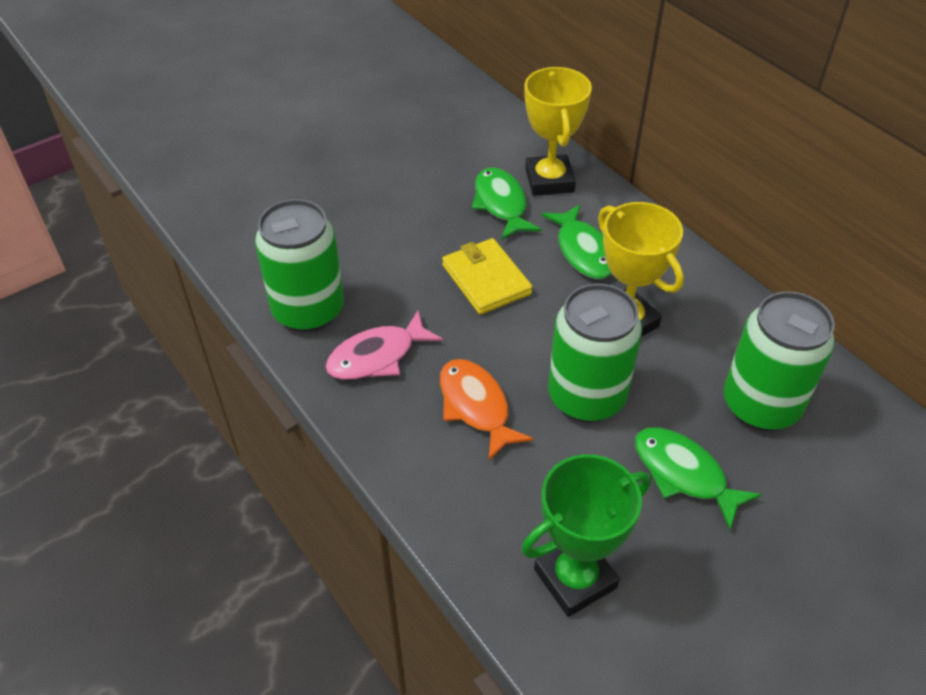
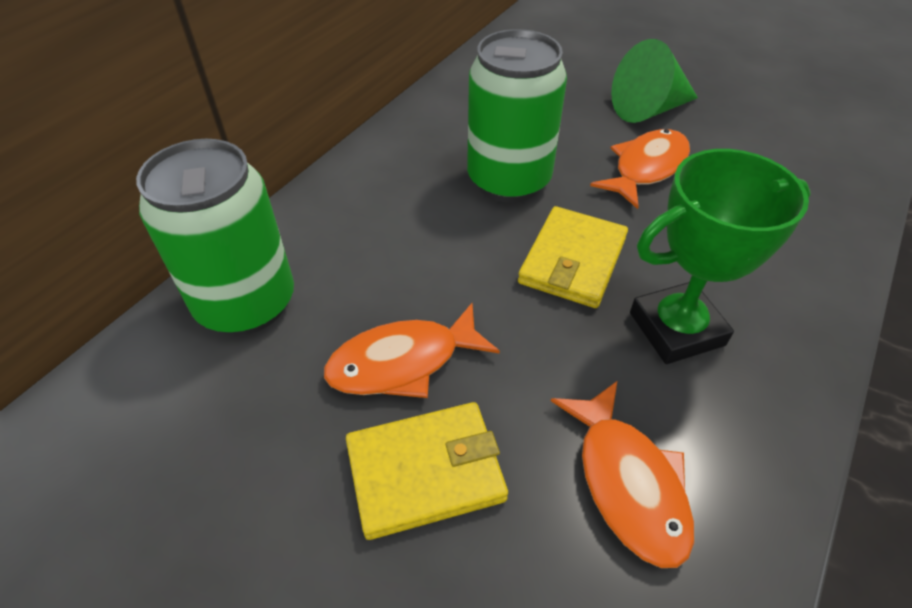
green can: 3 -> 2
green cone: 0 -> 1
green fish: 3 -> 0
orange fish: 1 -> 3
pink fish: 1 -> 0
yellow trophy: 2 -> 0
yellow wallet: 1 -> 2

